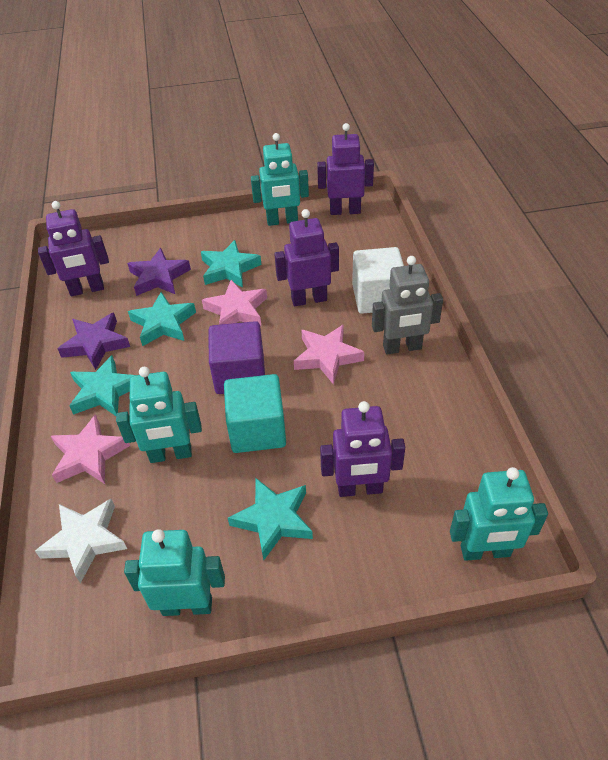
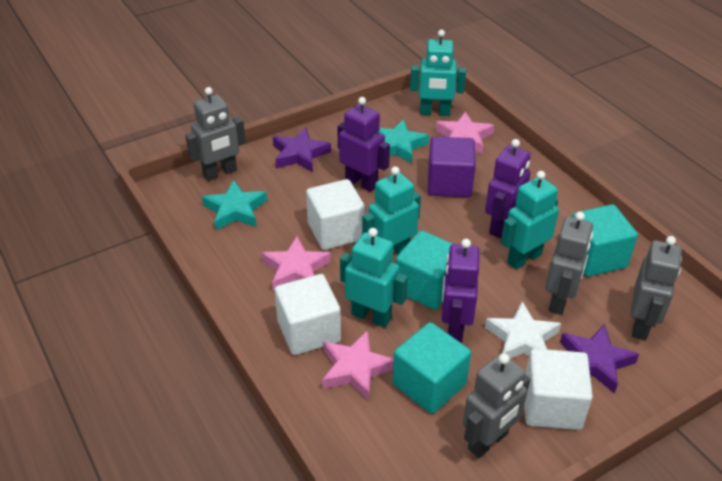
grey robot: 1 -> 4
purple robot: 4 -> 3
turquoise cube: 1 -> 3
turquoise star: 4 -> 2
white cube: 1 -> 3

